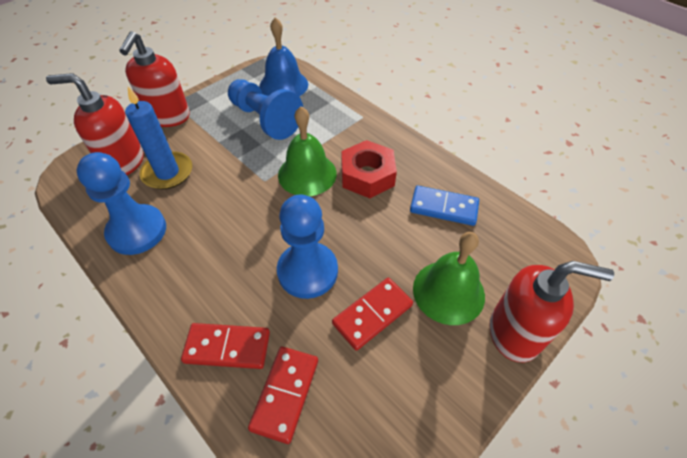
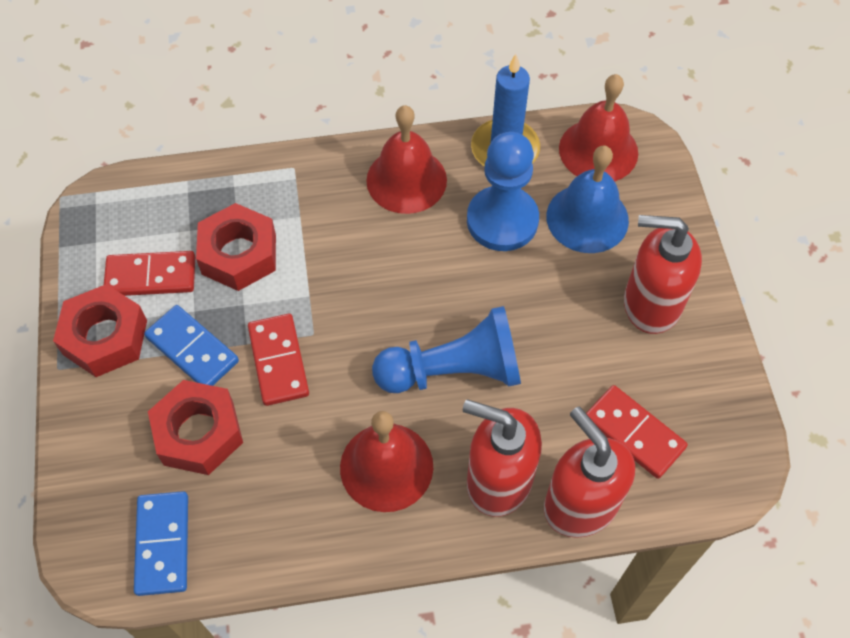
blue domino: 1 -> 2
blue pawn: 3 -> 2
green bell: 2 -> 0
red bell: 0 -> 3
red nut: 1 -> 3

